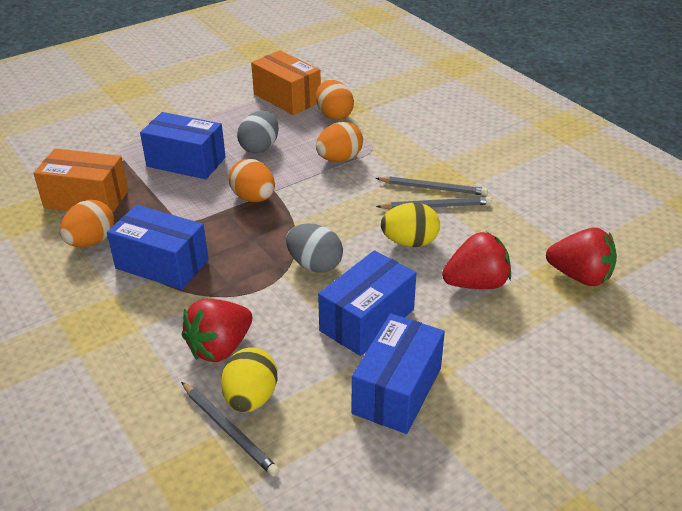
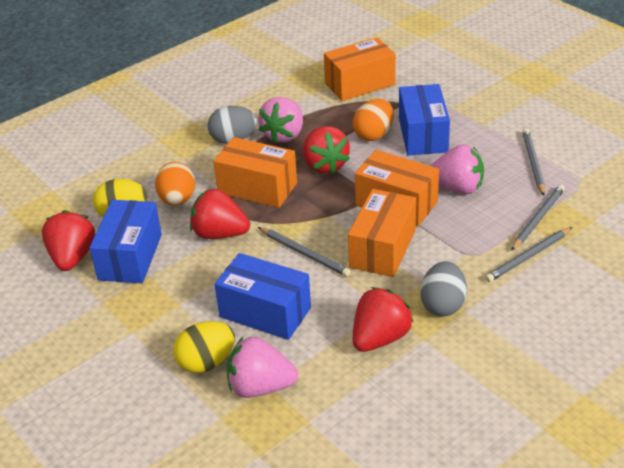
blue box: 4 -> 3
grey pencil: 3 -> 4
orange box: 2 -> 4
orange egg: 4 -> 2
pink strawberry: 0 -> 3
red strawberry: 3 -> 4

